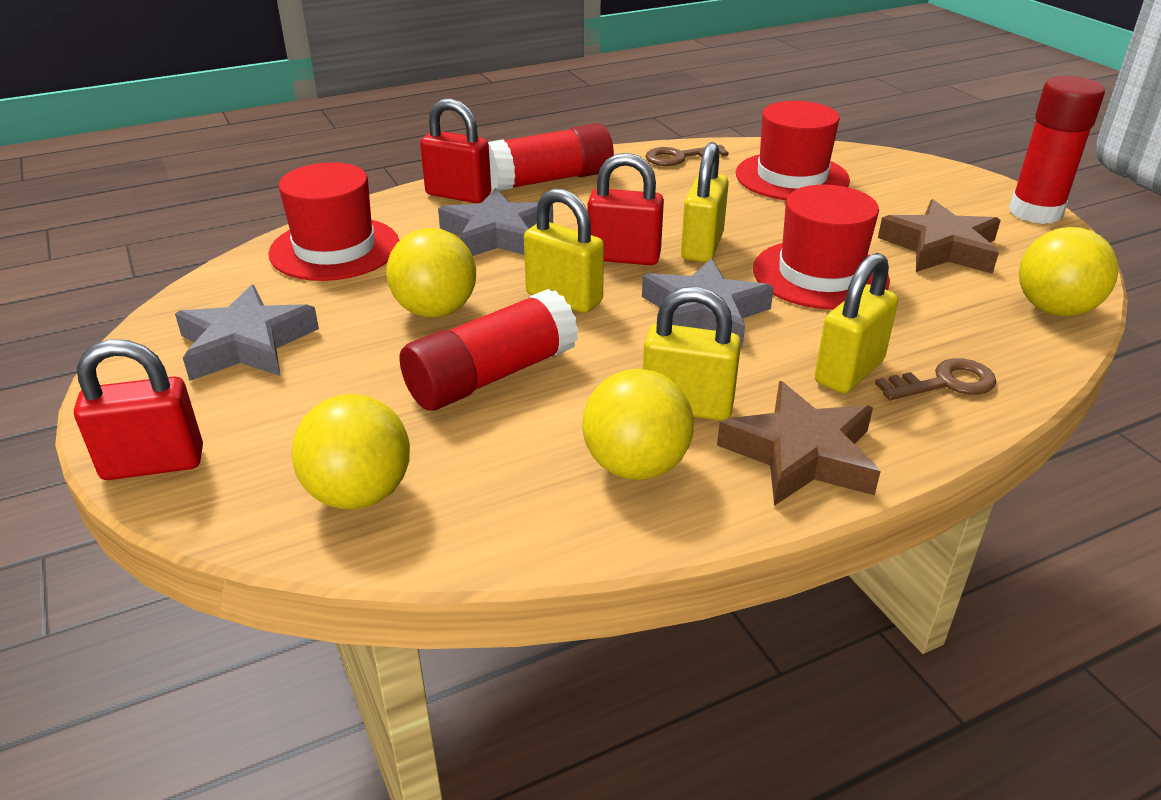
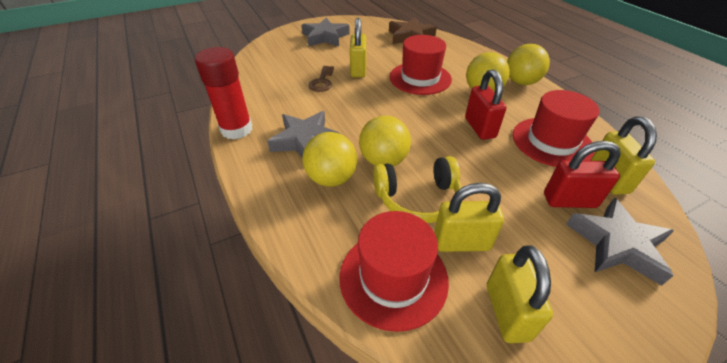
brown key: 2 -> 1
brown star: 2 -> 1
red glue stick: 3 -> 1
red padlock: 3 -> 2
yellow headphones: 0 -> 1

